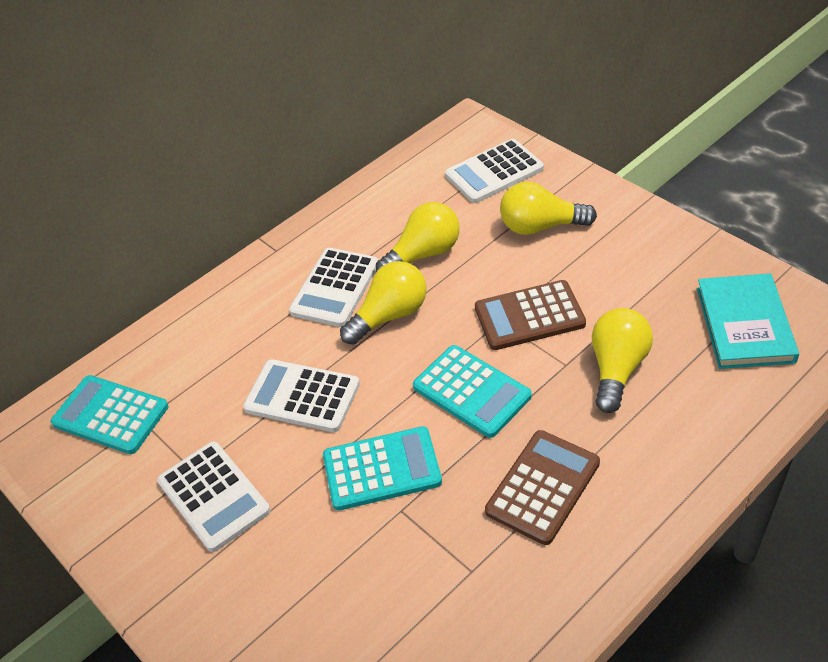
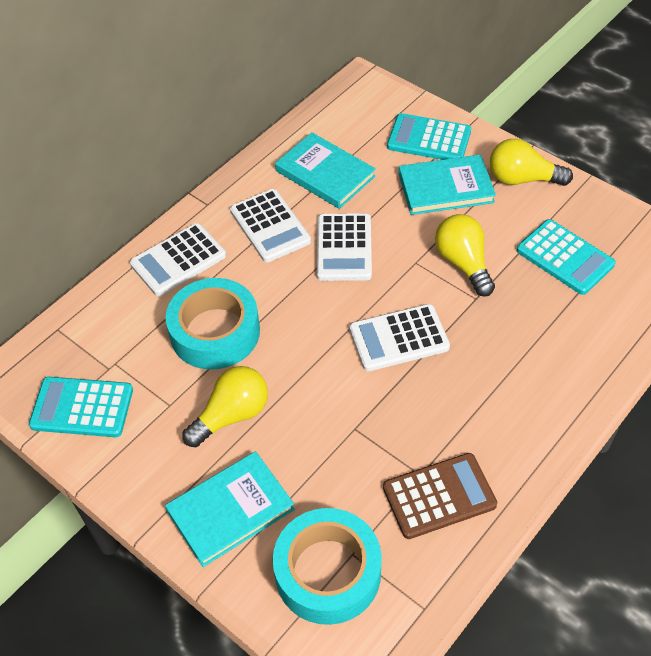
brown calculator: 2 -> 1
turquoise book: 1 -> 3
turquoise tape: 0 -> 2
yellow light bulb: 4 -> 3

